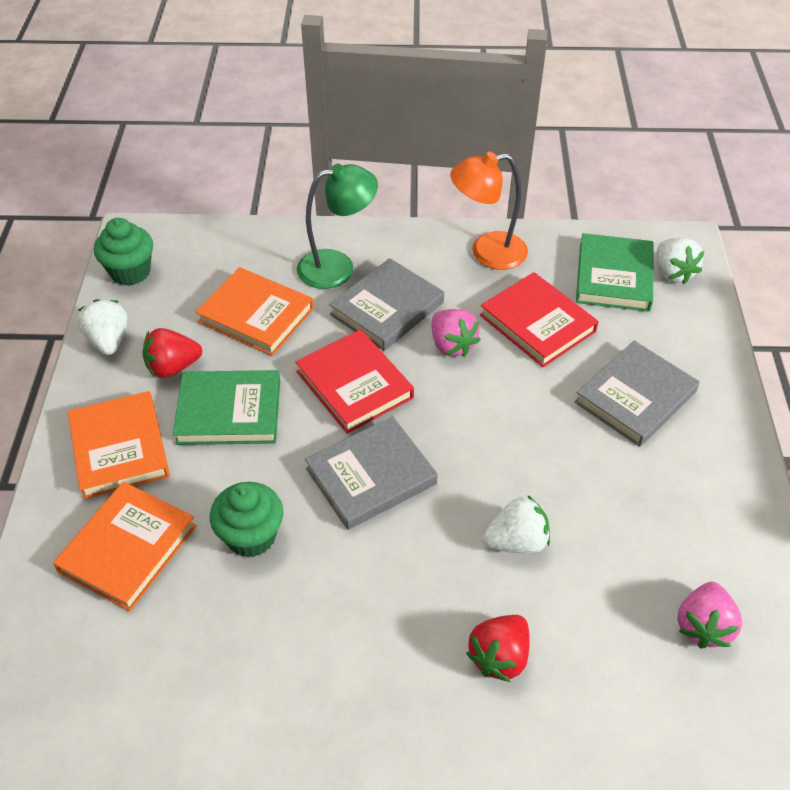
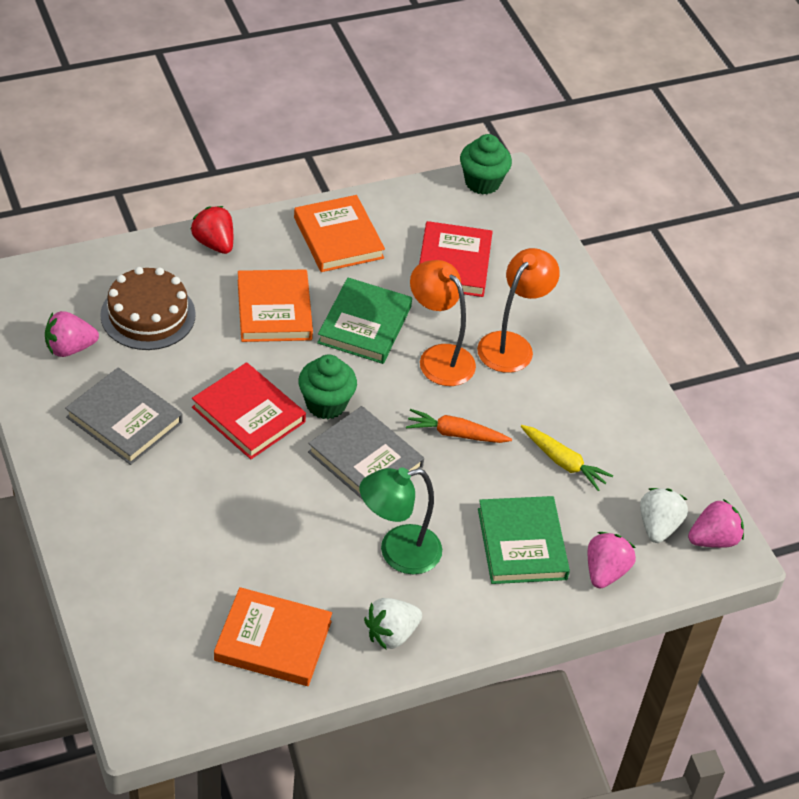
brown cake: 0 -> 1
grey book: 3 -> 2
orange carrot: 0 -> 1
orange lamp: 1 -> 2
pink strawberry: 2 -> 3
red strawberry: 2 -> 1
white strawberry: 3 -> 2
yellow carrot: 0 -> 1

